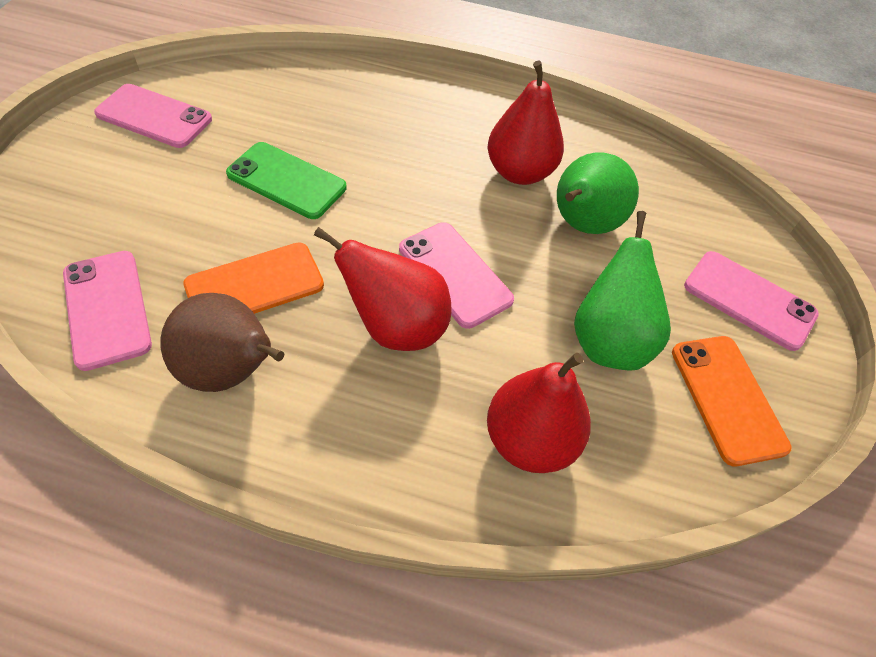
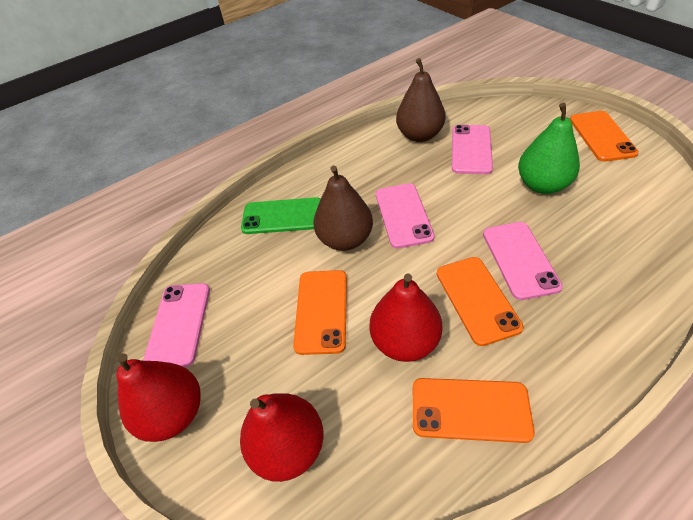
brown pear: 1 -> 2
green pear: 2 -> 1
orange phone: 2 -> 4

